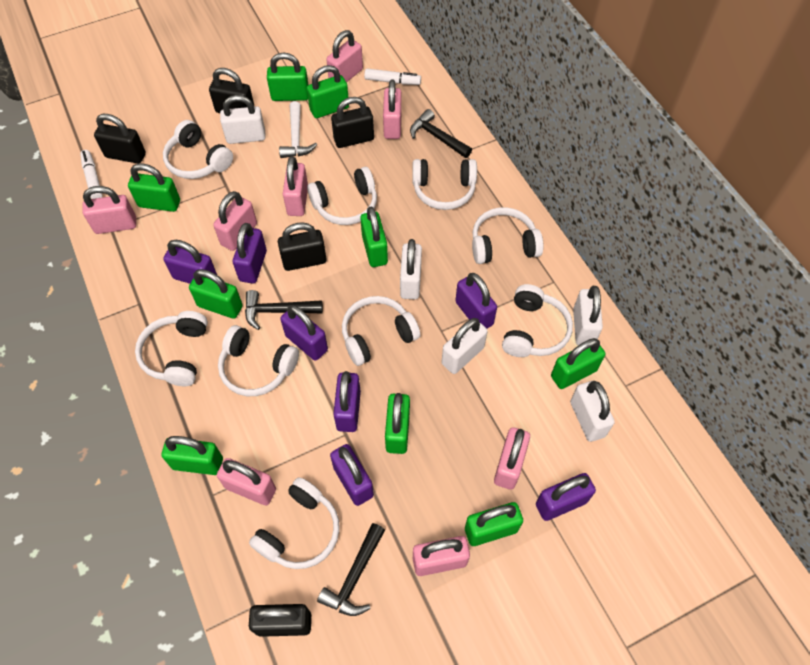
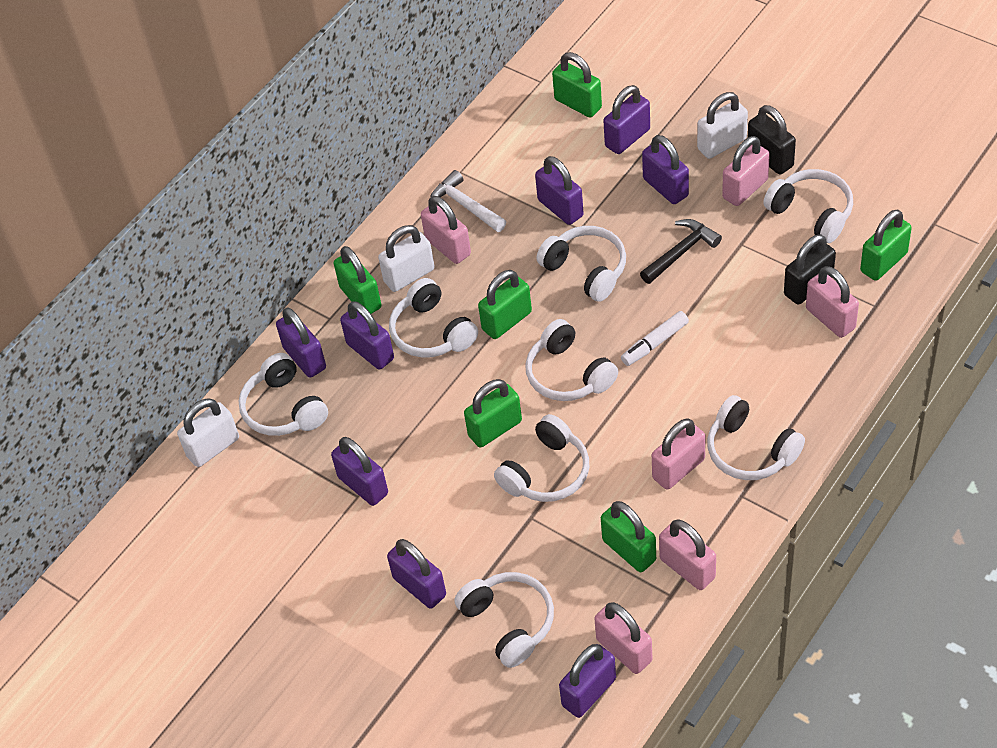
black hammer: 3 -> 1
black padlock: 5 -> 2
green padlock: 9 -> 6
pink padlock: 8 -> 6
purple padlock: 7 -> 8
white headphones: 9 -> 8
white marker: 2 -> 1
white padlock: 5 -> 3

